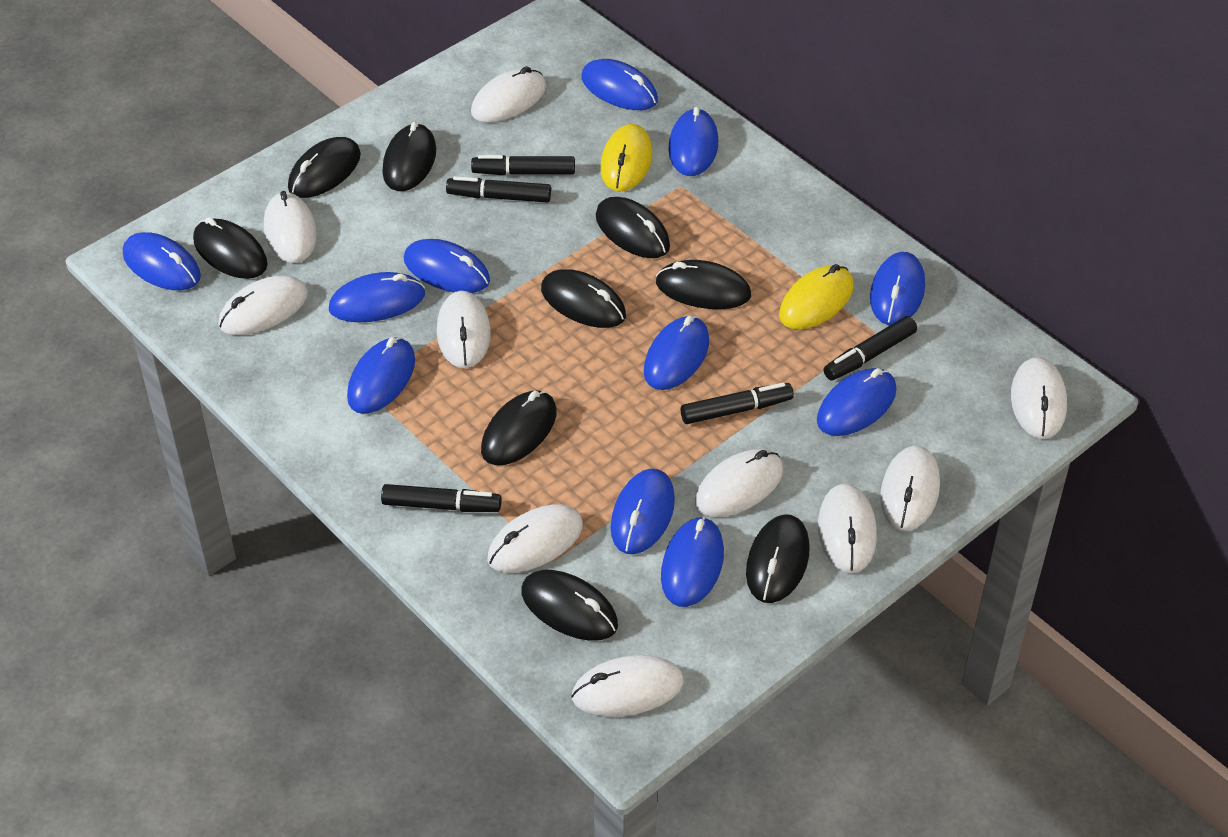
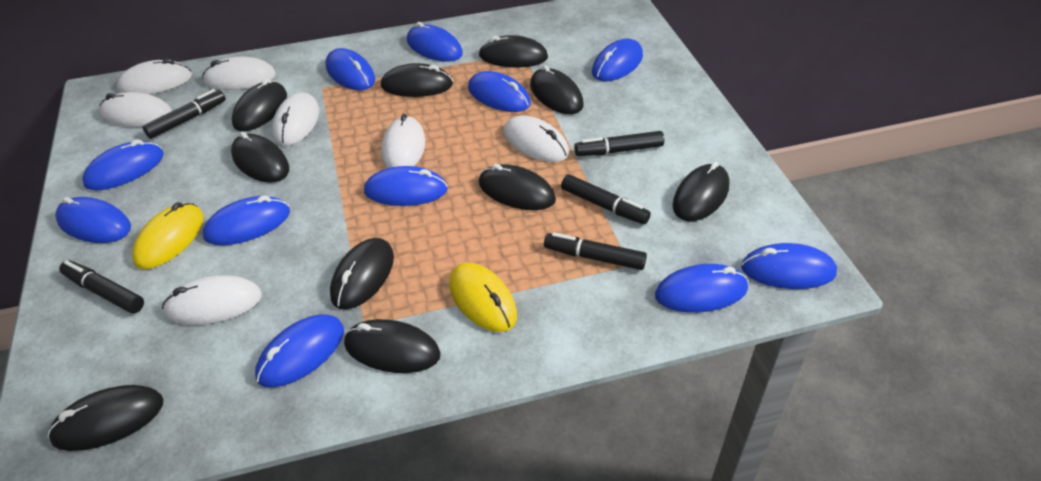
black mouse: 9 -> 10
white mouse: 10 -> 7

